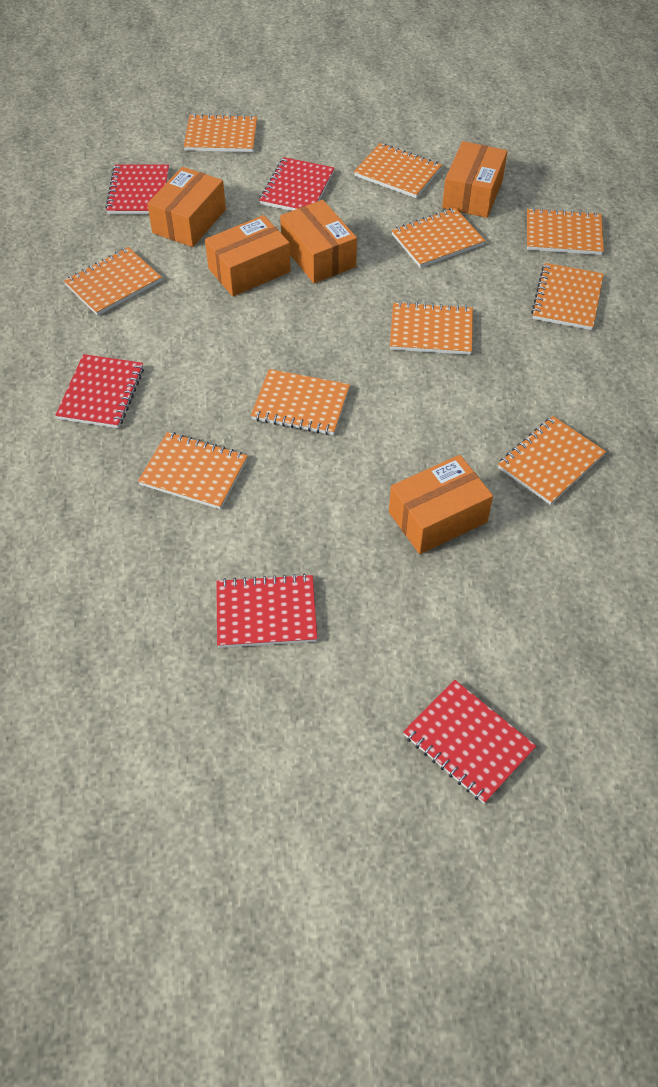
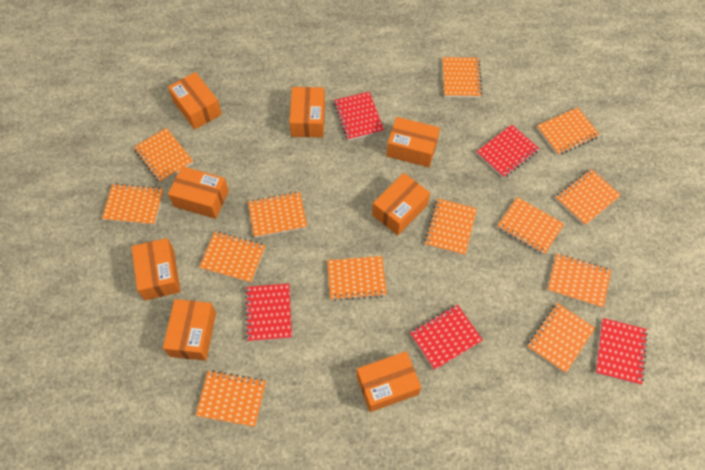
orange box: 5 -> 8
orange notebook: 10 -> 13

